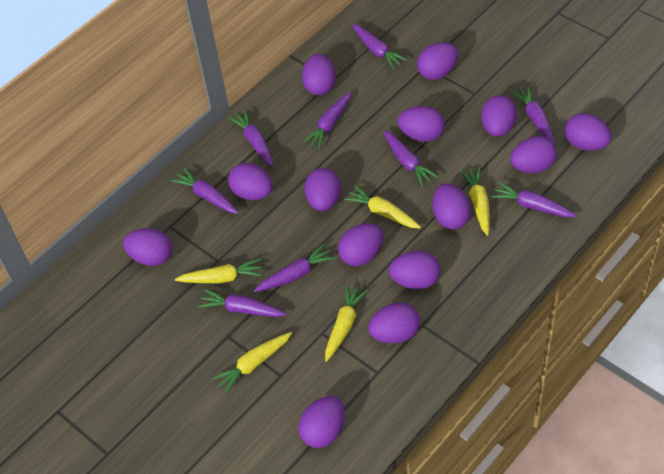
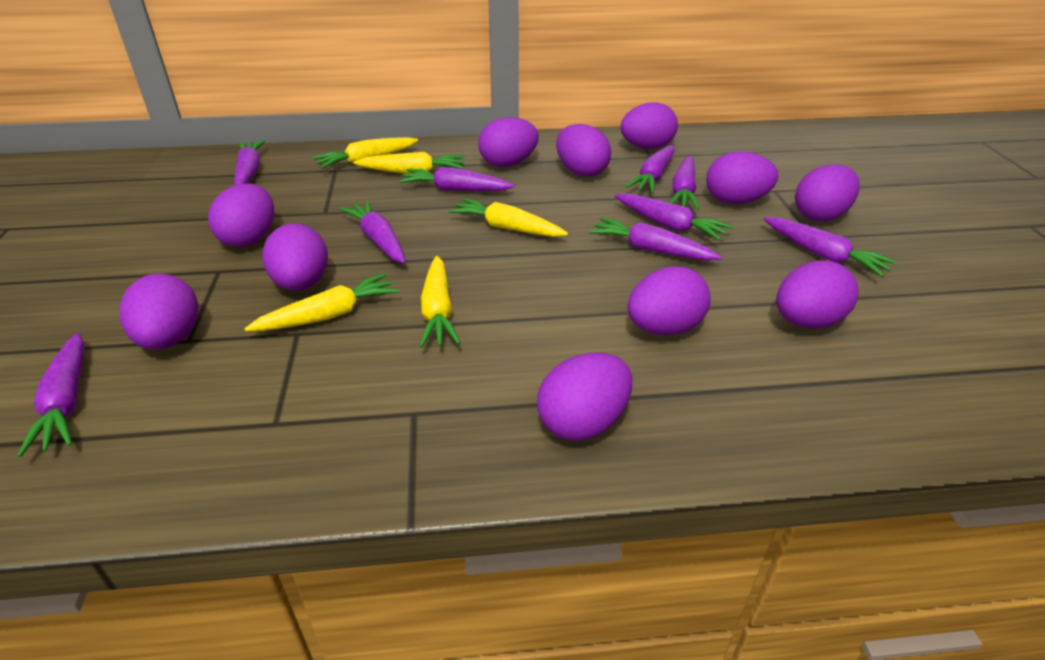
purple egg: 14 -> 11

